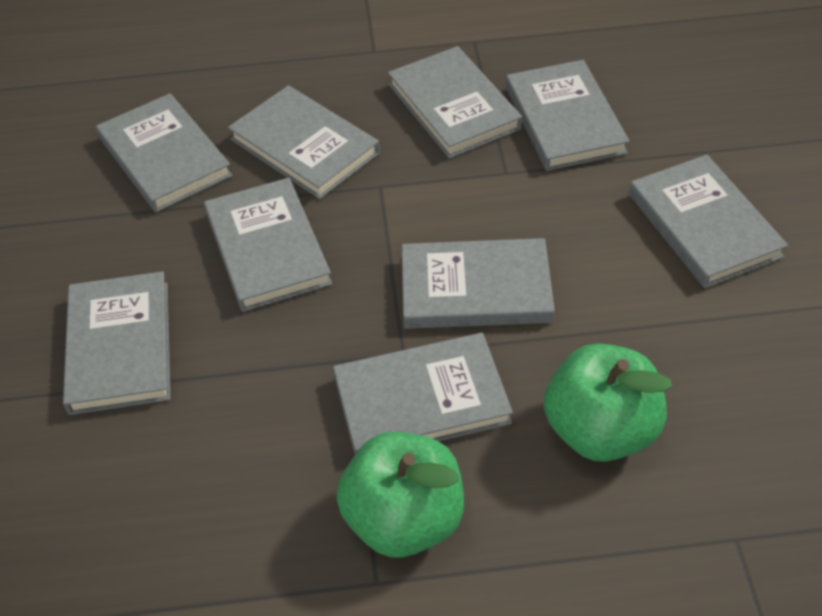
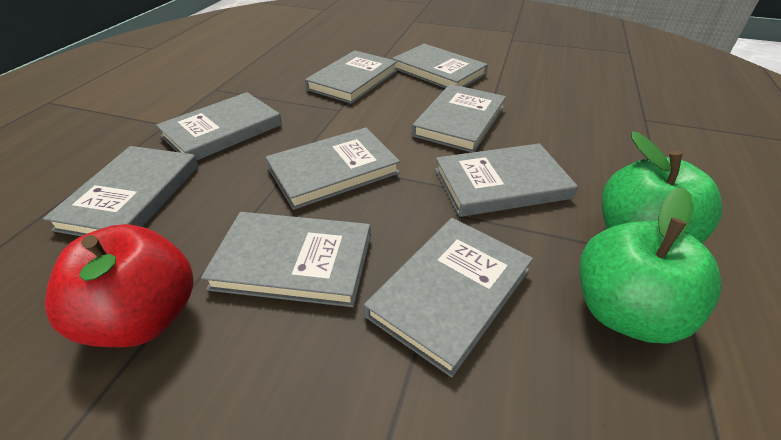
red apple: 0 -> 1

